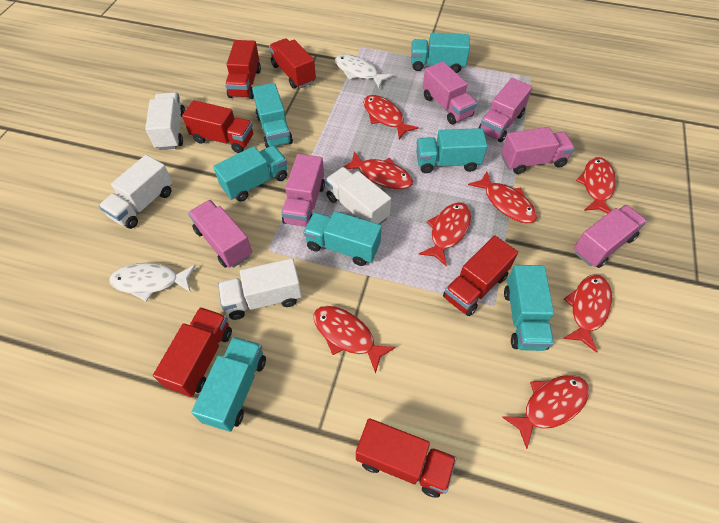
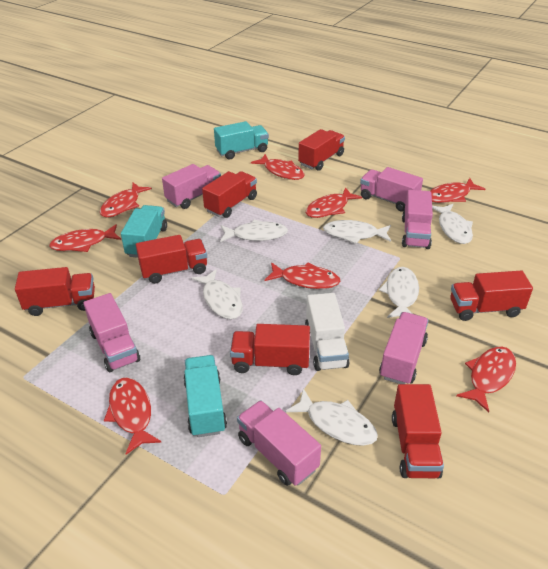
red truck: 6 -> 7
turquoise truck: 7 -> 3
white fish: 2 -> 6
white truck: 4 -> 1

